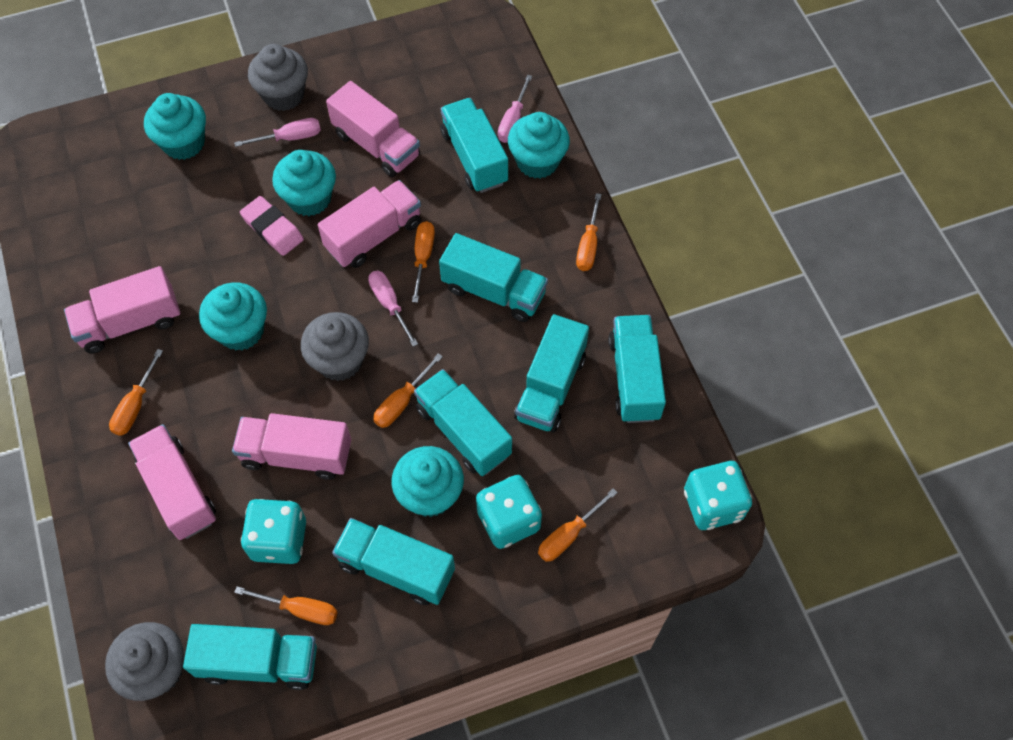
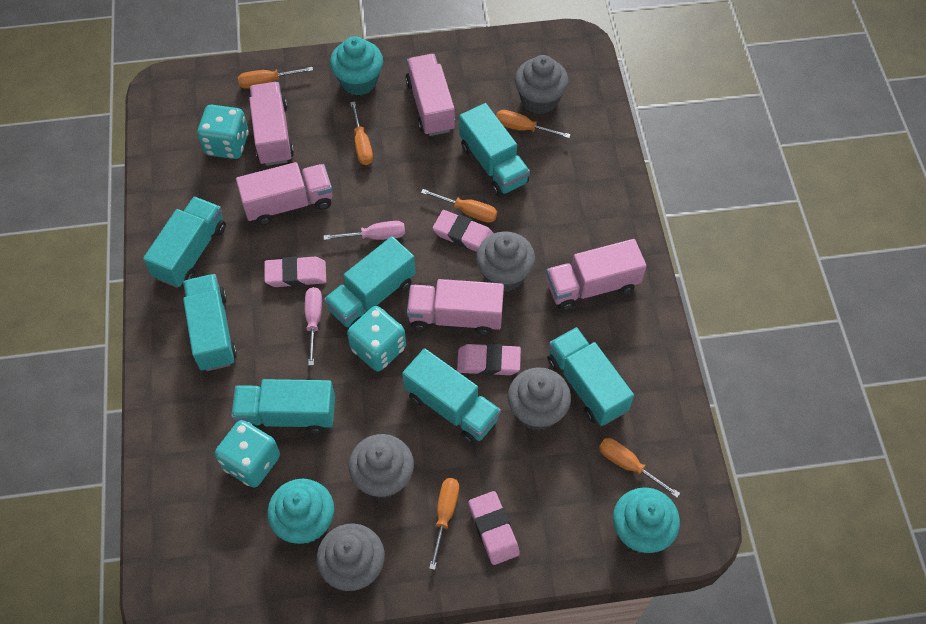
grey cupcake: 3 -> 5
pink eraser: 1 -> 4
pink screwdriver: 3 -> 2
turquoise cupcake: 5 -> 3

